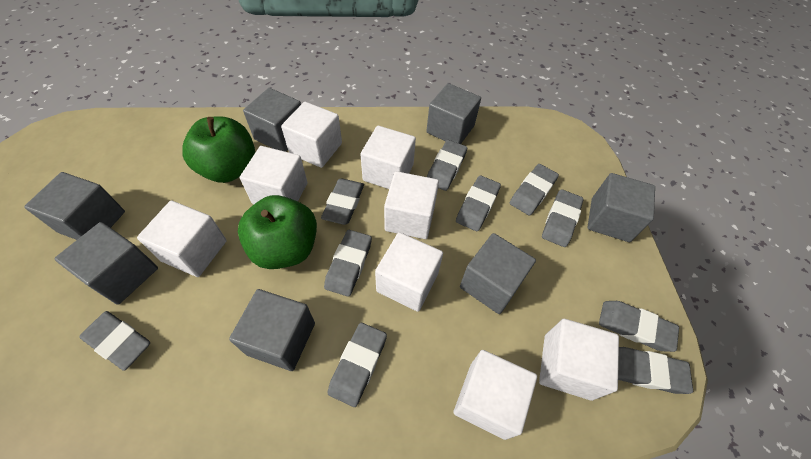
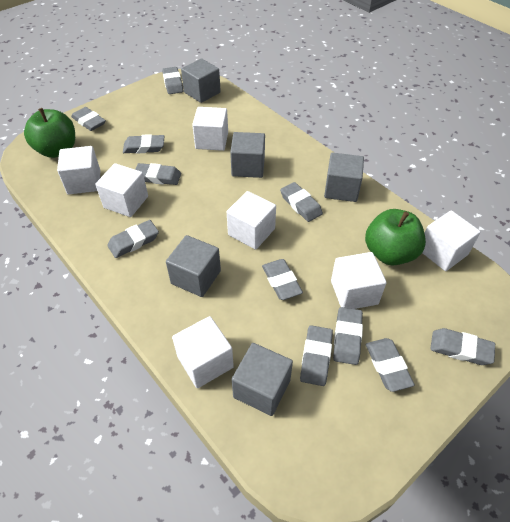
grey cube: 7 -> 5
grey eraser: 10 -> 11
white cube: 8 -> 7

